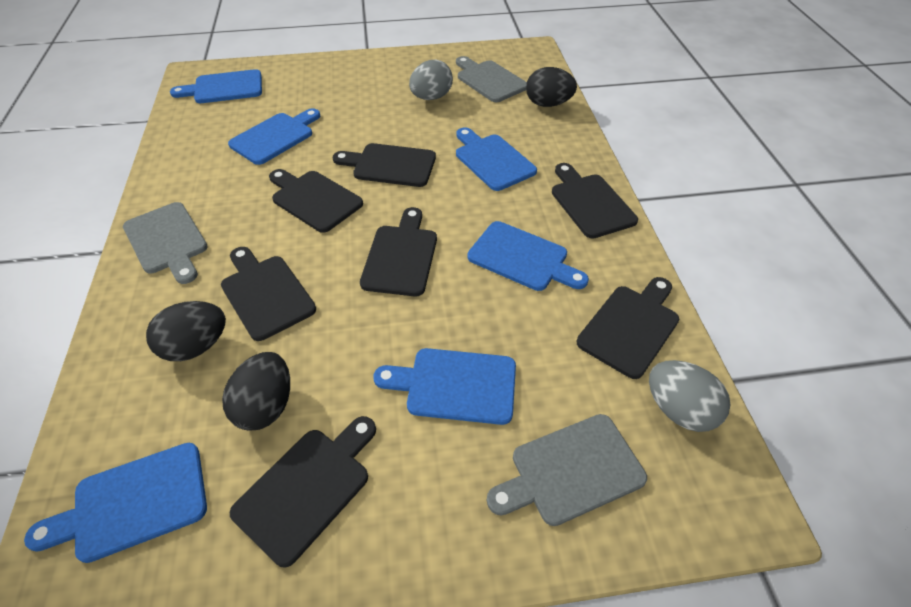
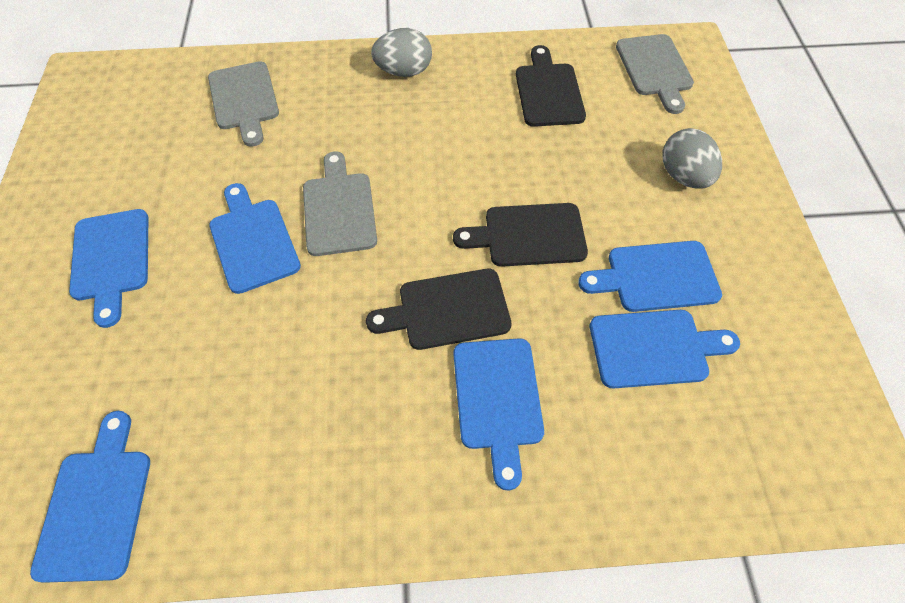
black cutting board: 7 -> 3
black egg: 3 -> 0

